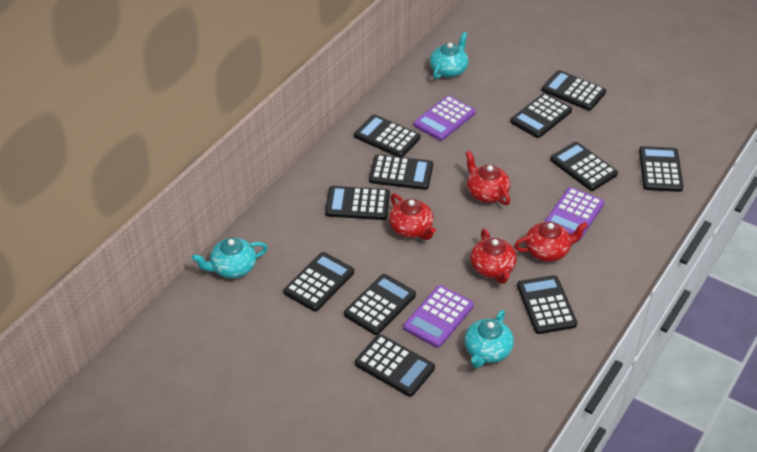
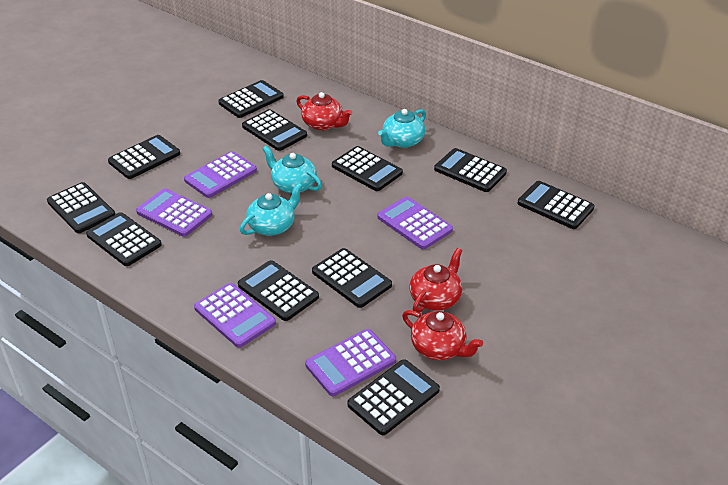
purple calculator: 3 -> 5
red teapot: 4 -> 3

